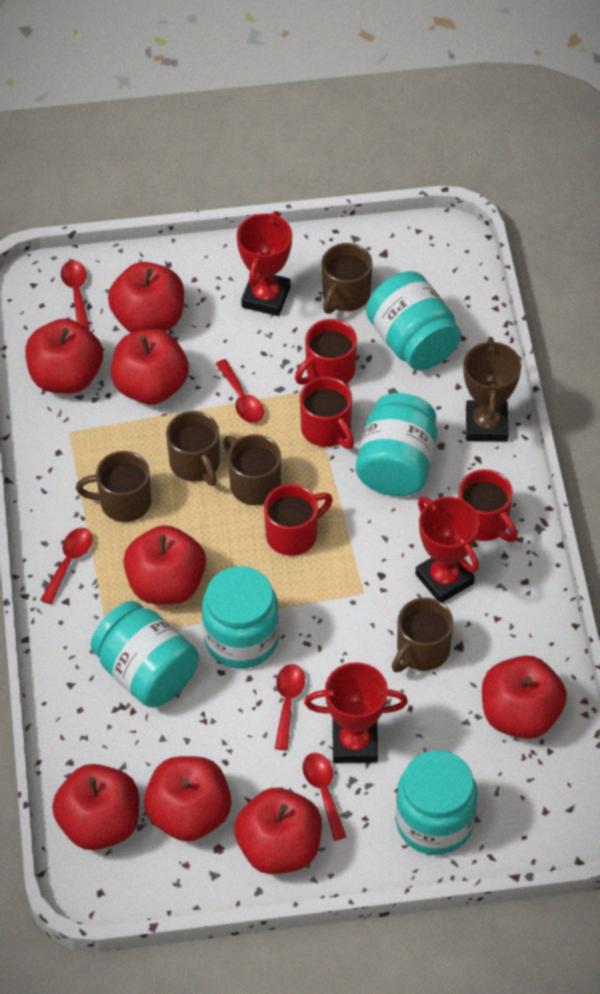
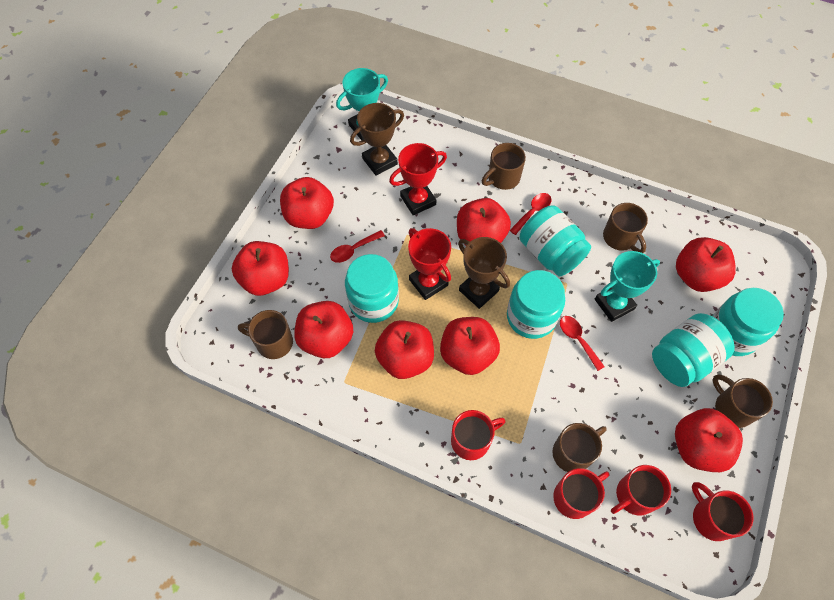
brown trophy: 1 -> 2
red spoon: 5 -> 3
red trophy: 3 -> 2
turquoise trophy: 0 -> 2

